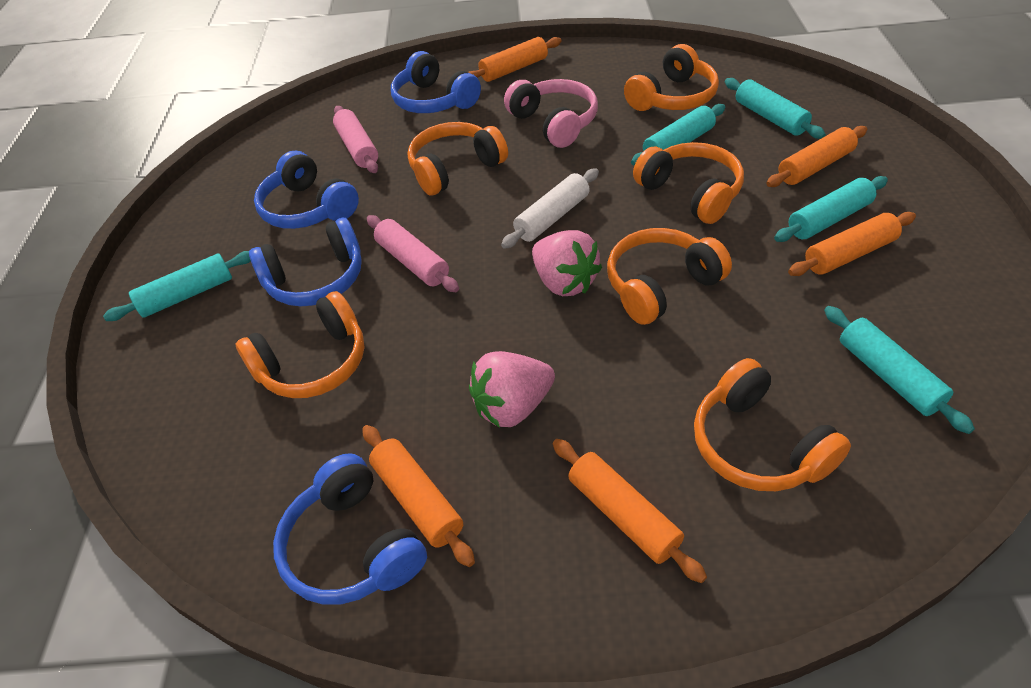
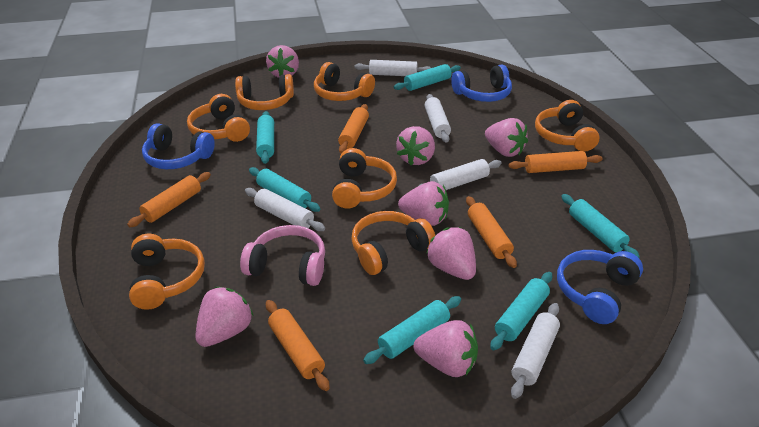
blue headphones: 4 -> 3
orange headphones: 6 -> 7
pink rolling pin: 2 -> 0
pink strawberry: 2 -> 7
turquoise rolling pin: 5 -> 6
white rolling pin: 1 -> 5

